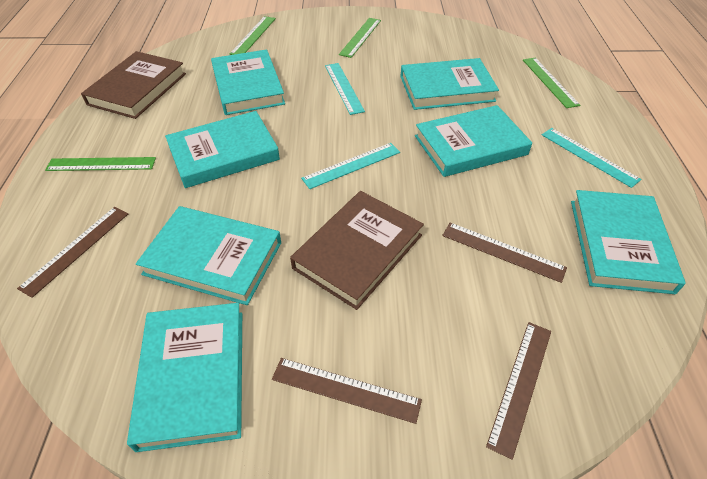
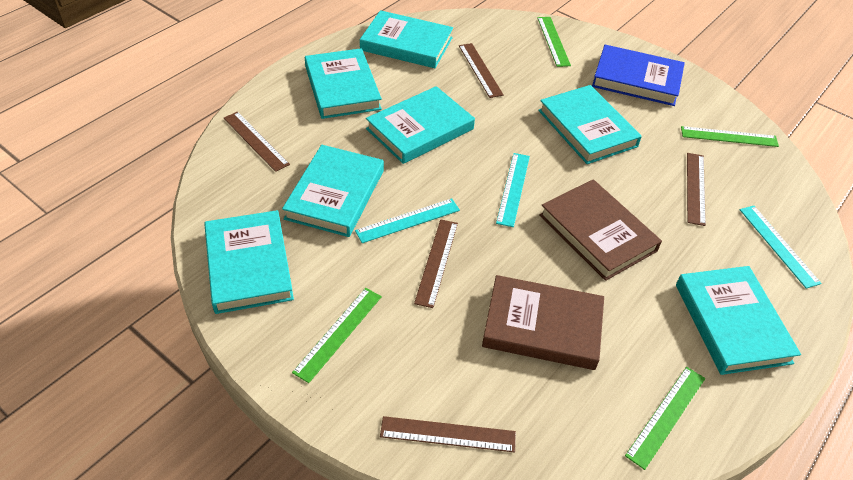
blue book: 0 -> 1
brown ruler: 4 -> 5

